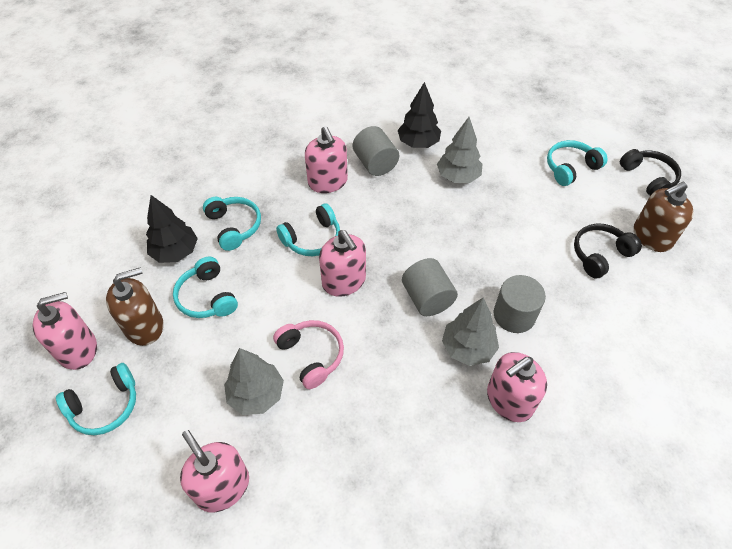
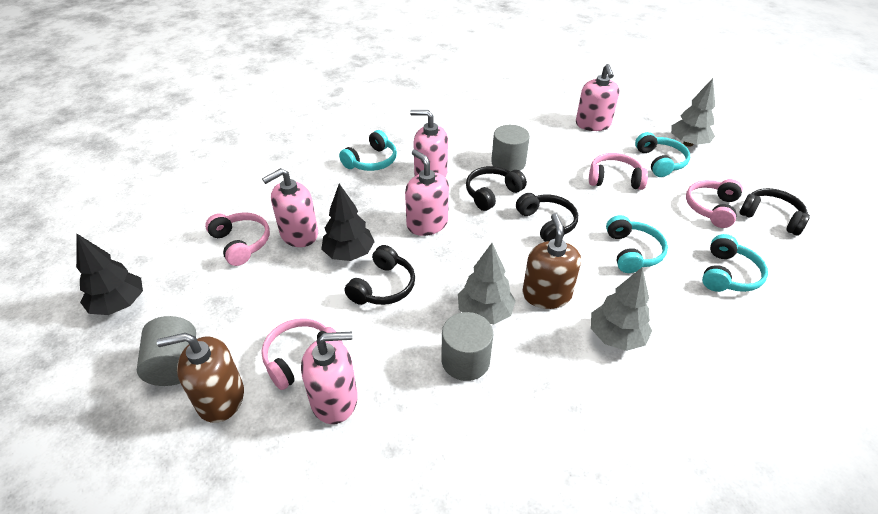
black headphones: 2 -> 4
pink headphones: 1 -> 4
turquoise headphones: 5 -> 4

